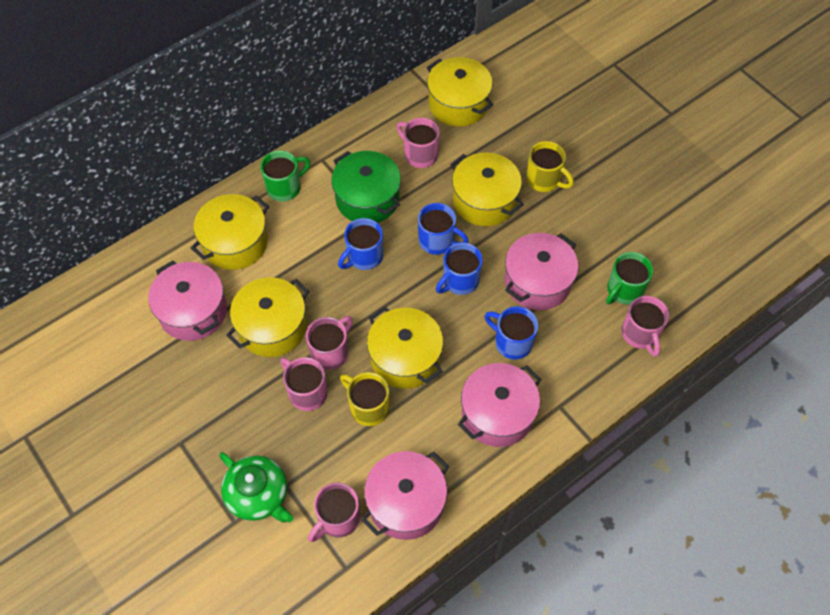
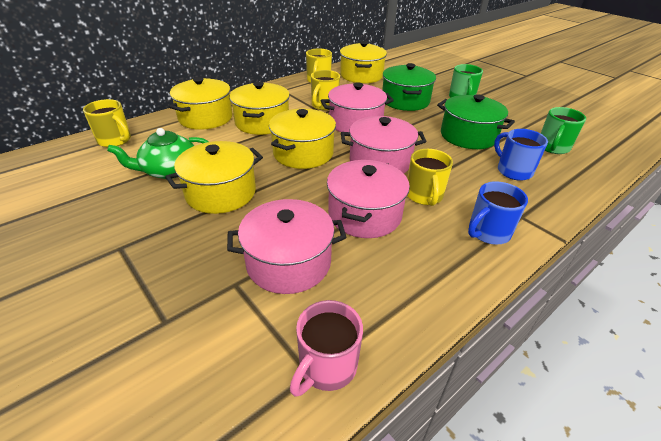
blue mug: 4 -> 2
green pot: 1 -> 2
pink mug: 5 -> 1
yellow mug: 2 -> 4

